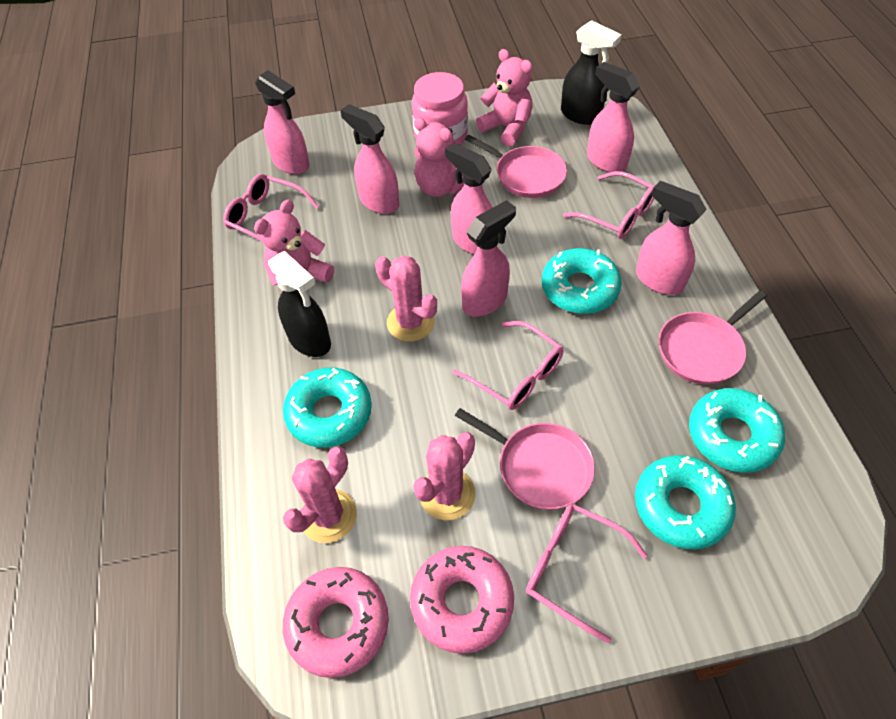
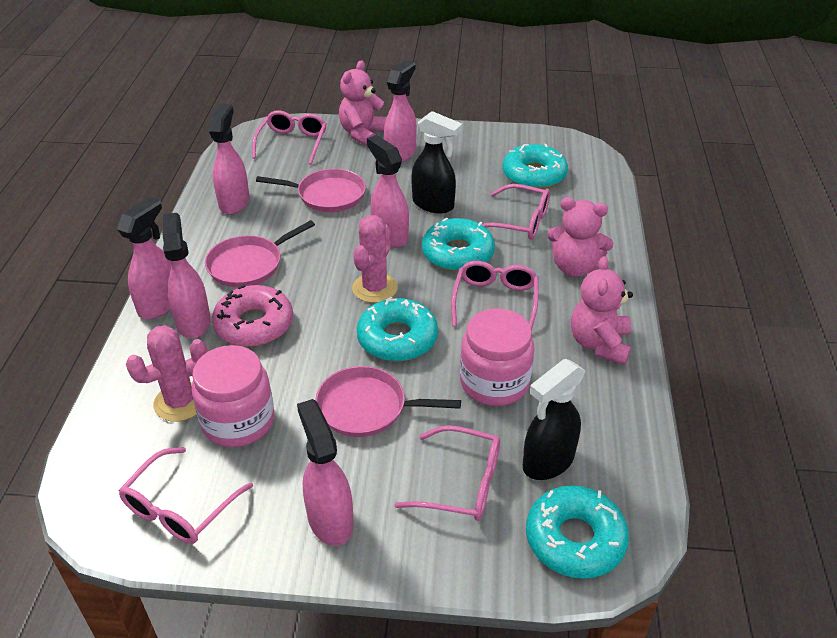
pink cactus: 3 -> 2
pink donut: 2 -> 1
pink glasses: 4 -> 5
pink jar: 1 -> 2

